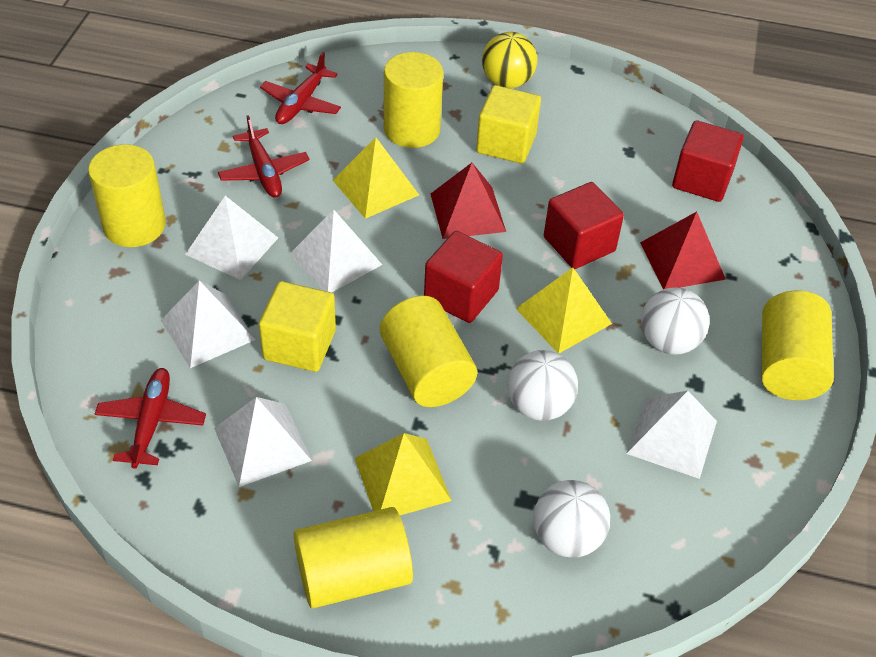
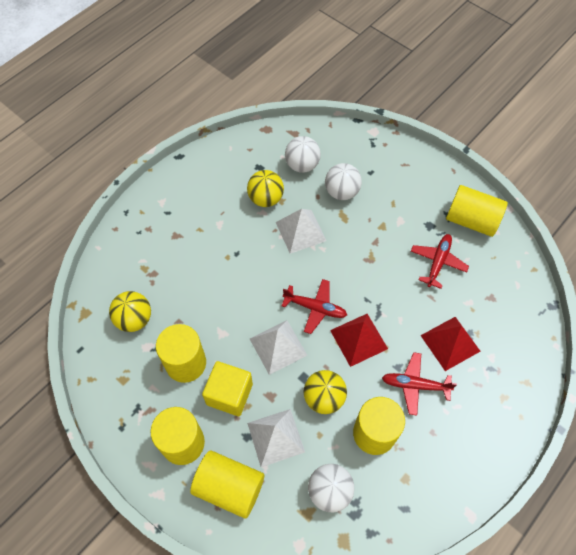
red cube: 3 -> 0
white pyramid: 5 -> 3
yellow ball: 1 -> 3
yellow cube: 2 -> 1
yellow pyramid: 3 -> 0

